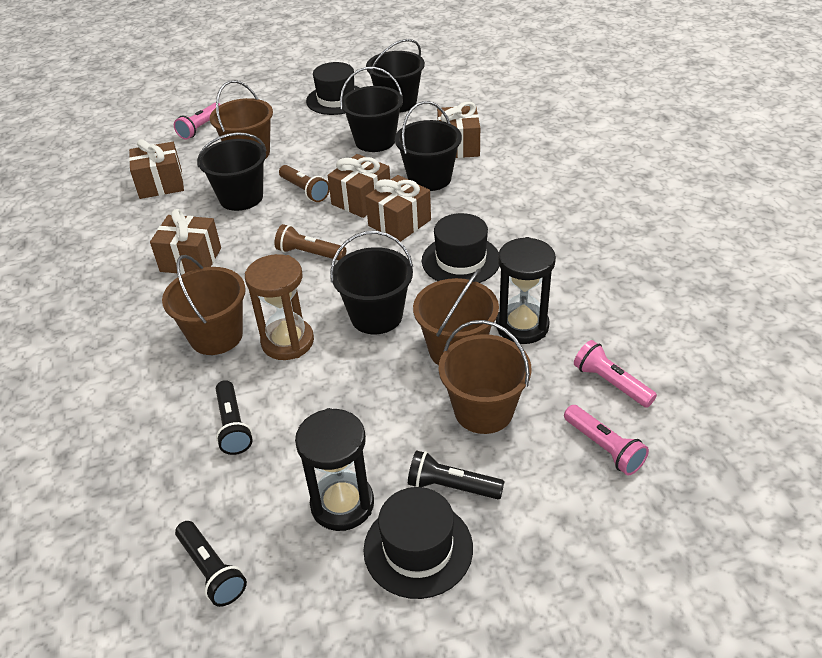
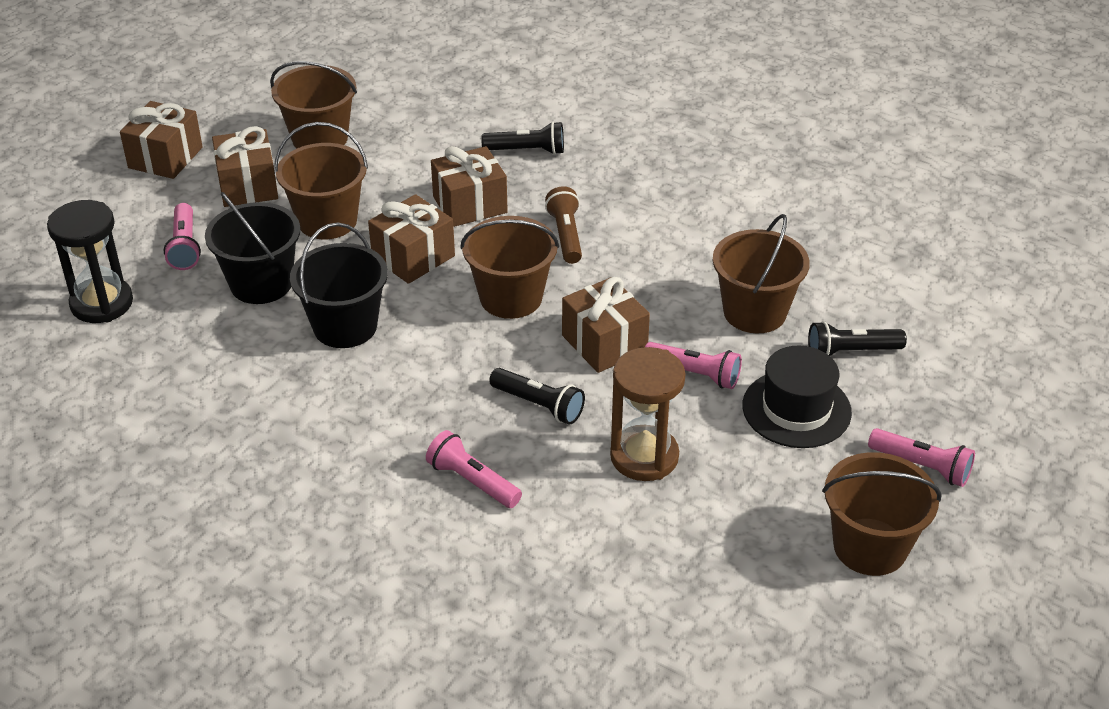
black bucket: 5 -> 2
black hat: 3 -> 1
black hourglass: 2 -> 1
brown bucket: 4 -> 5
brown flashlight: 2 -> 1
pink flashlight: 3 -> 4

